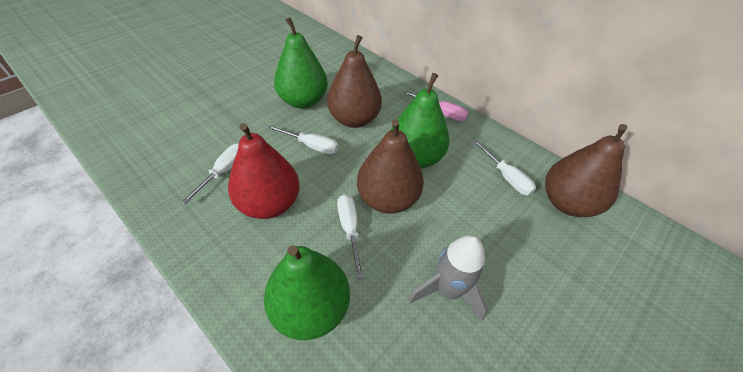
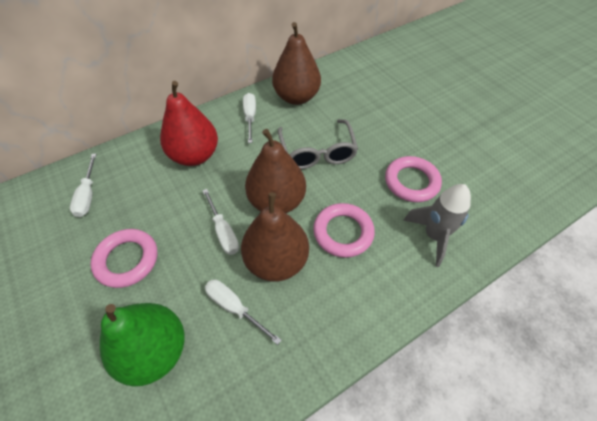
green pear: 3 -> 1
grey glasses: 0 -> 1
pink ring: 0 -> 3
pink screwdriver: 1 -> 0

